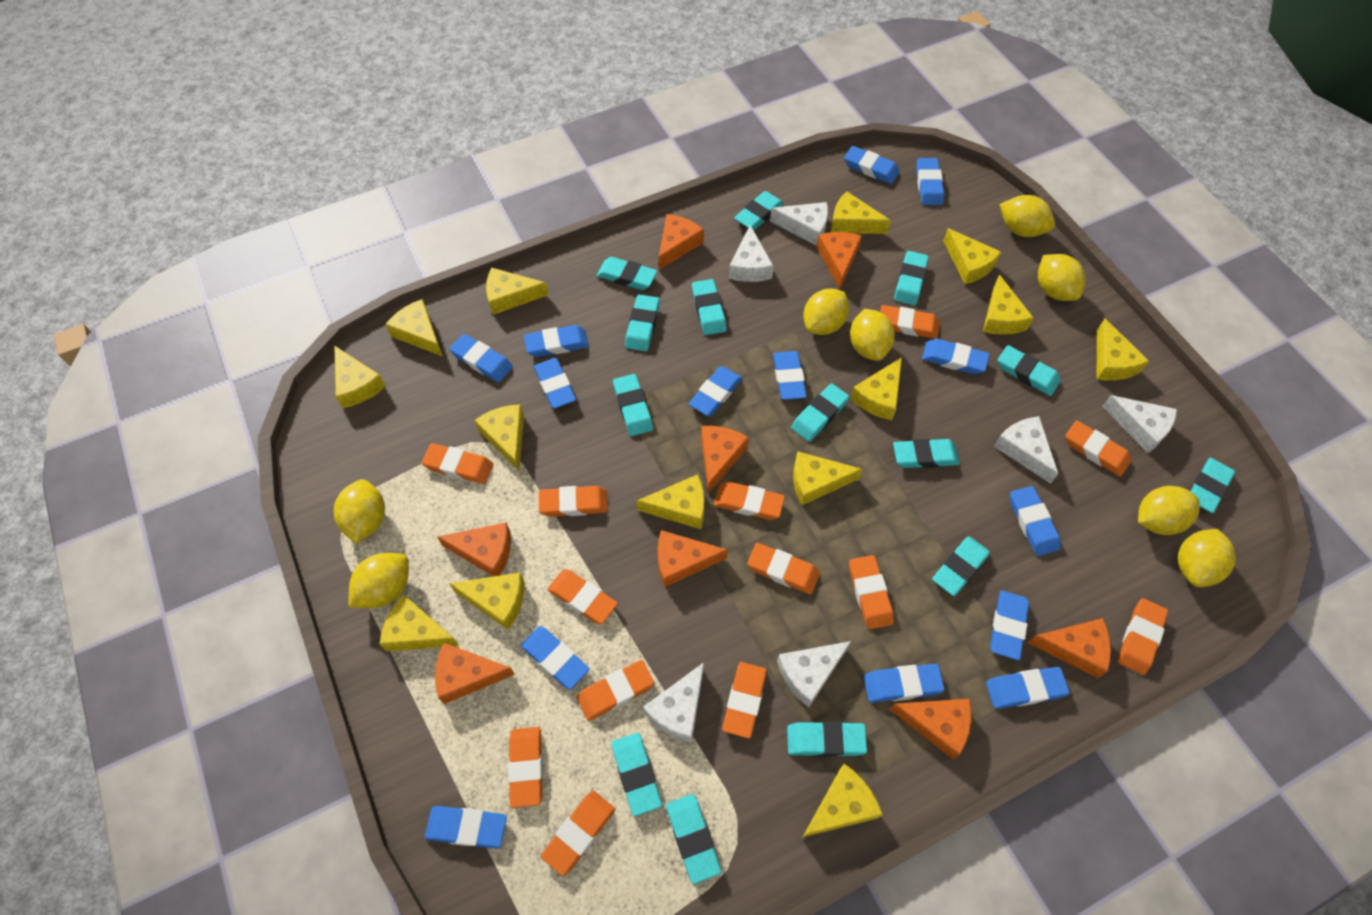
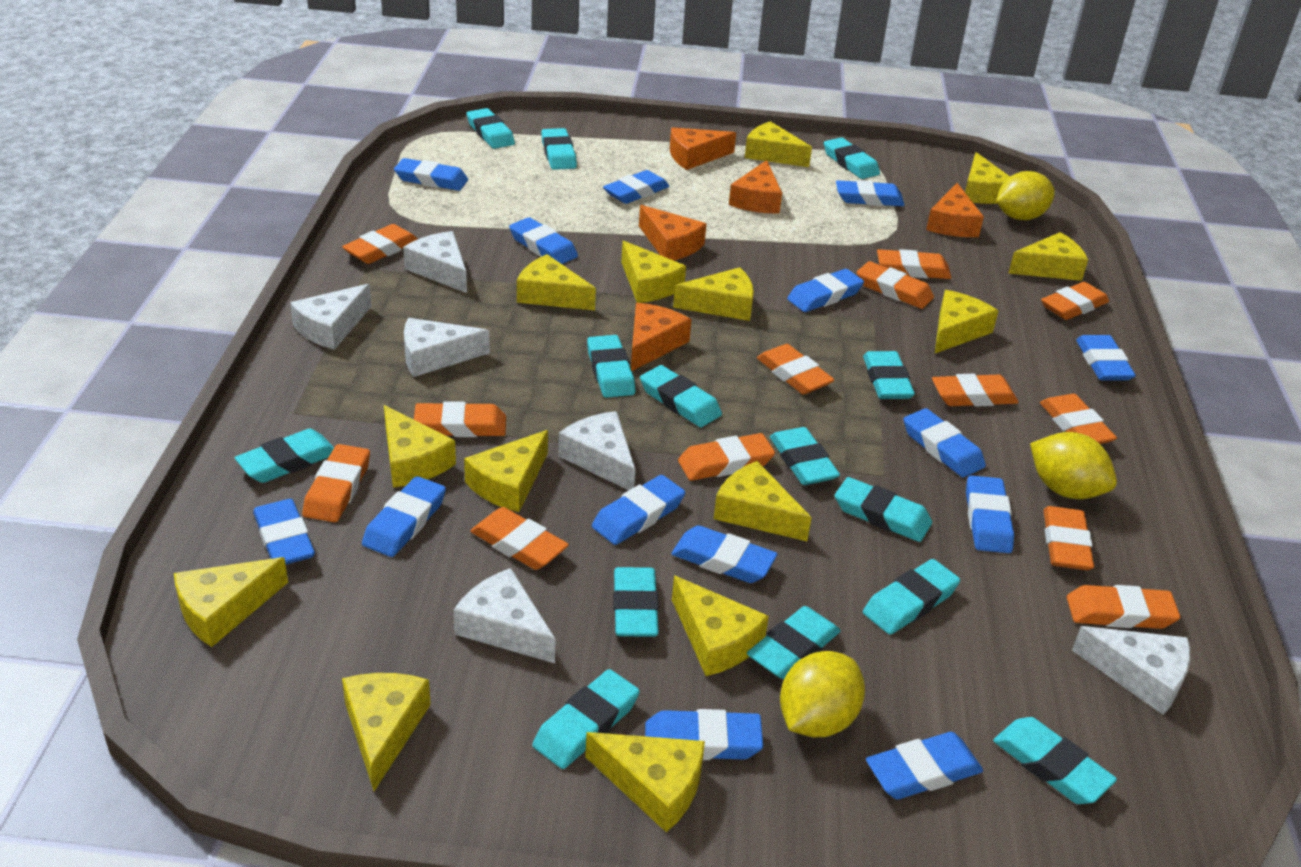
orange cheese: 8 -> 5
yellow lemon: 8 -> 3

